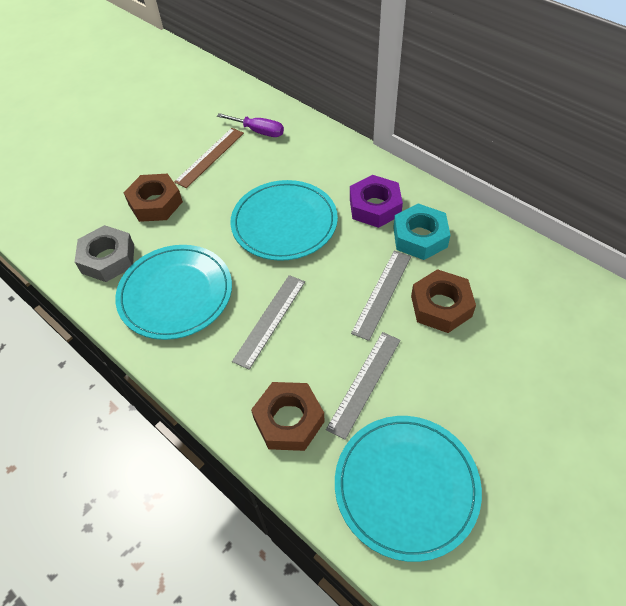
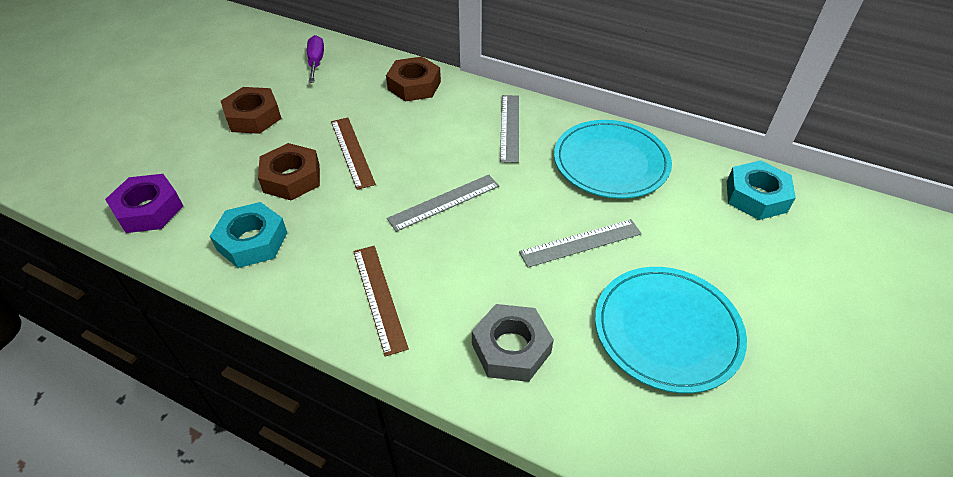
brown ruler: 1 -> 2
turquoise nut: 1 -> 2
turquoise plate: 3 -> 2

